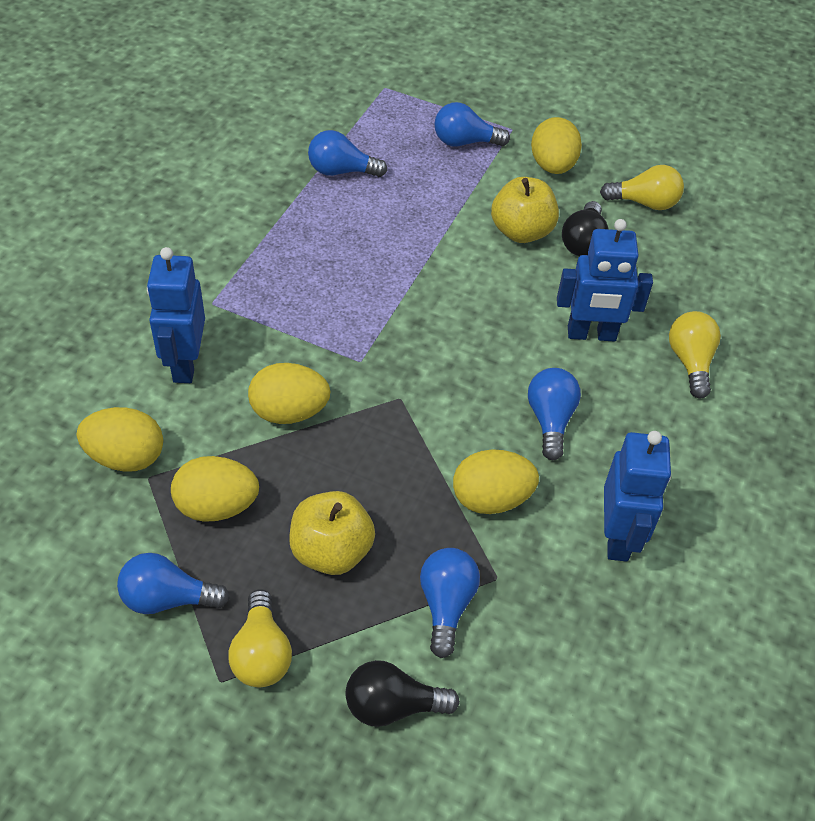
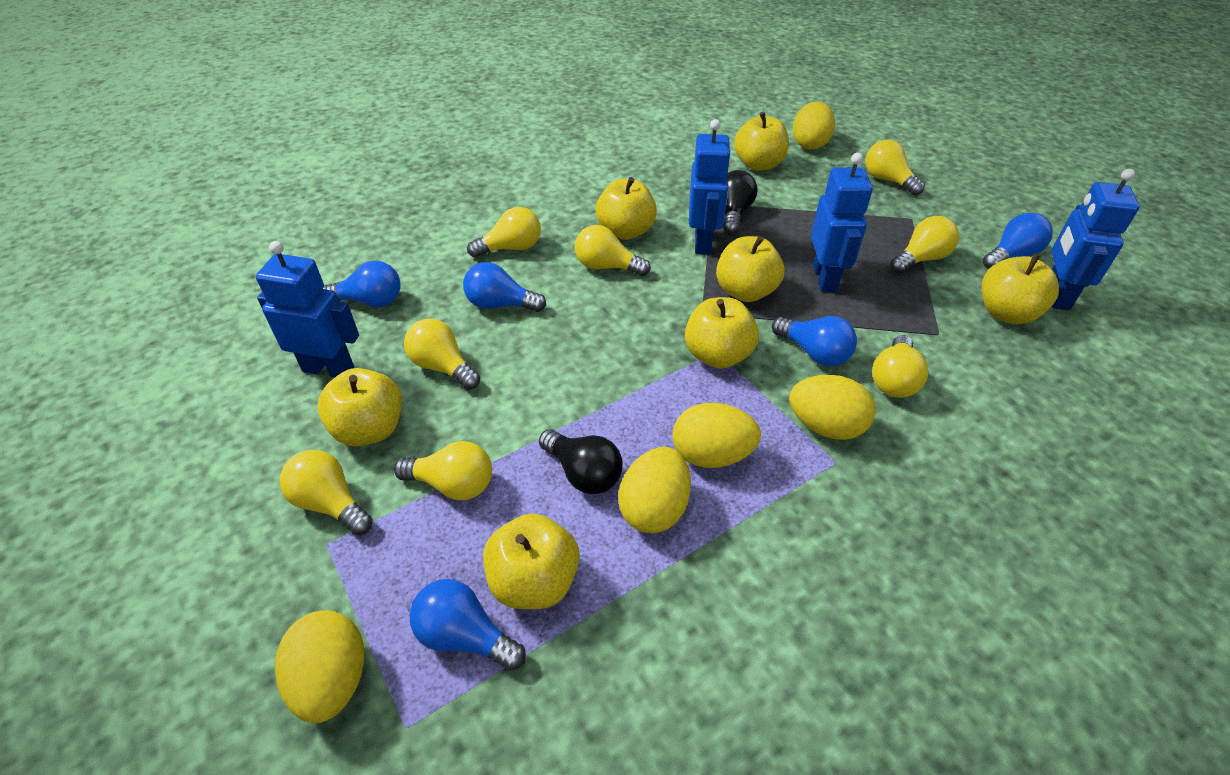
blue robot: 3 -> 4
yellow apple: 2 -> 7
yellow light bulb: 3 -> 8

